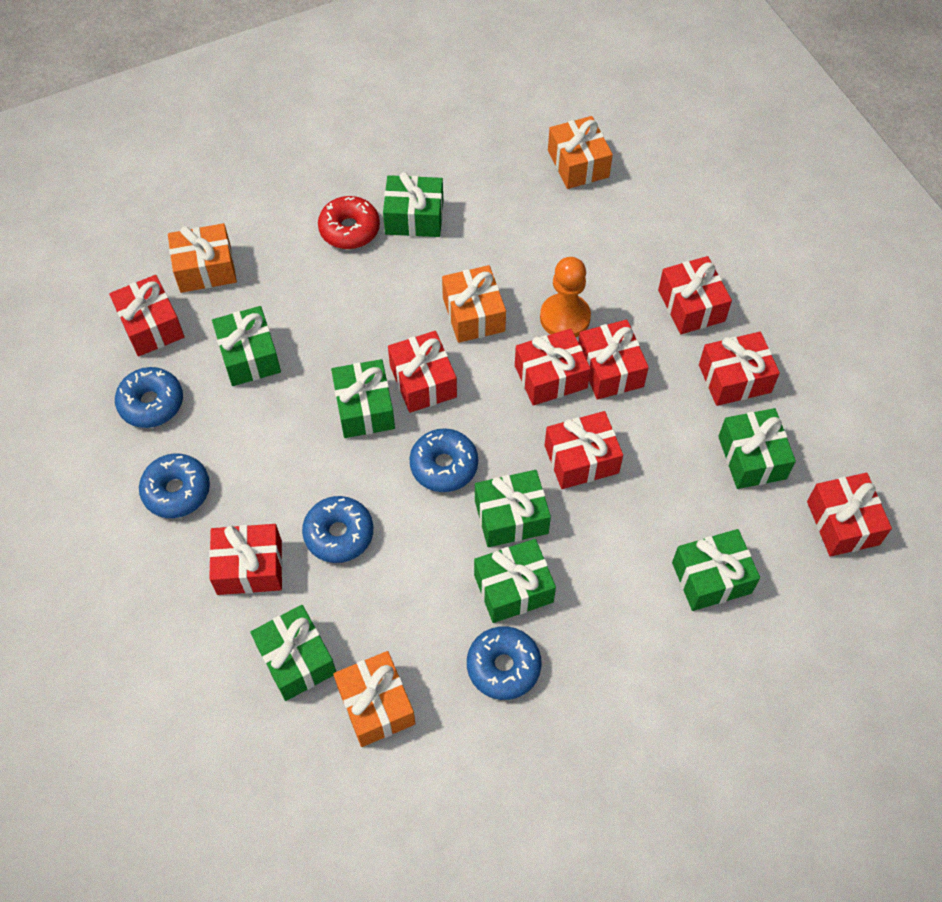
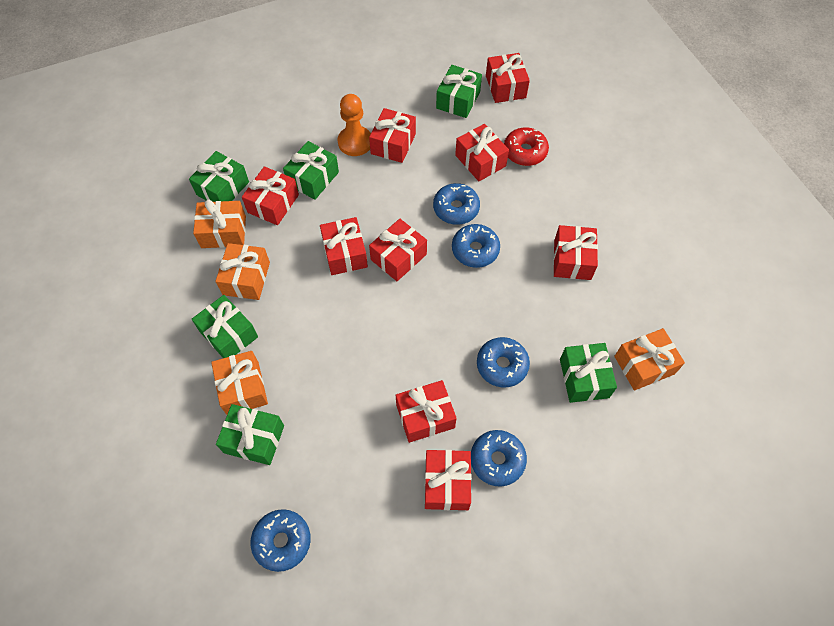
green gift: 8 -> 6

